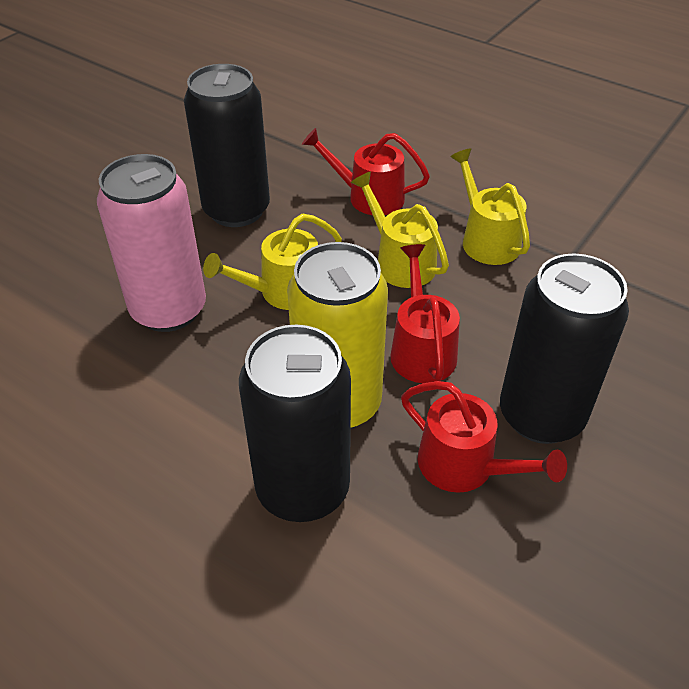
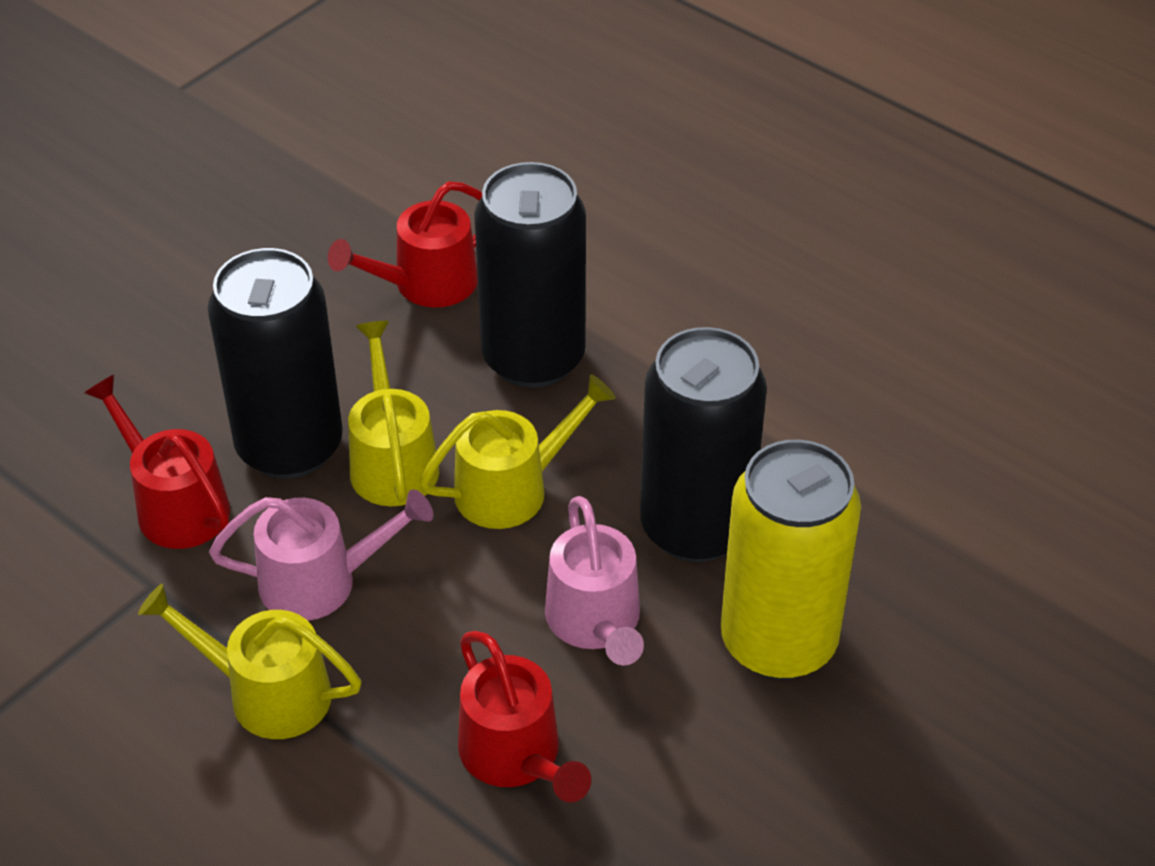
pink can: 1 -> 0
pink watering can: 0 -> 2

